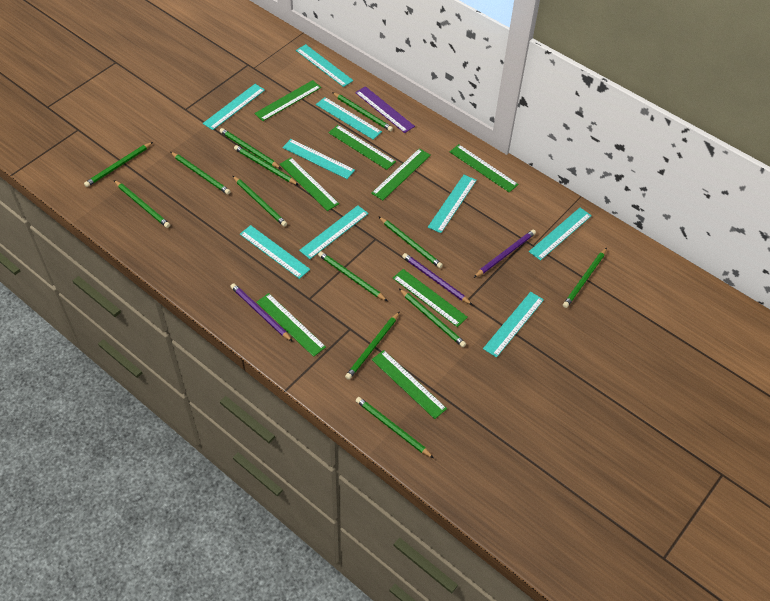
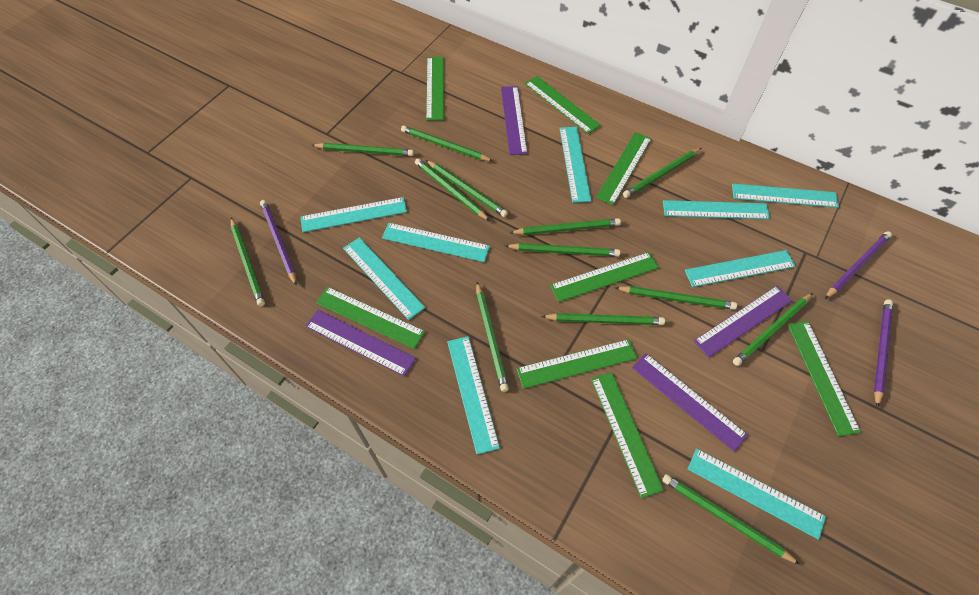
purple ruler: 1 -> 4

